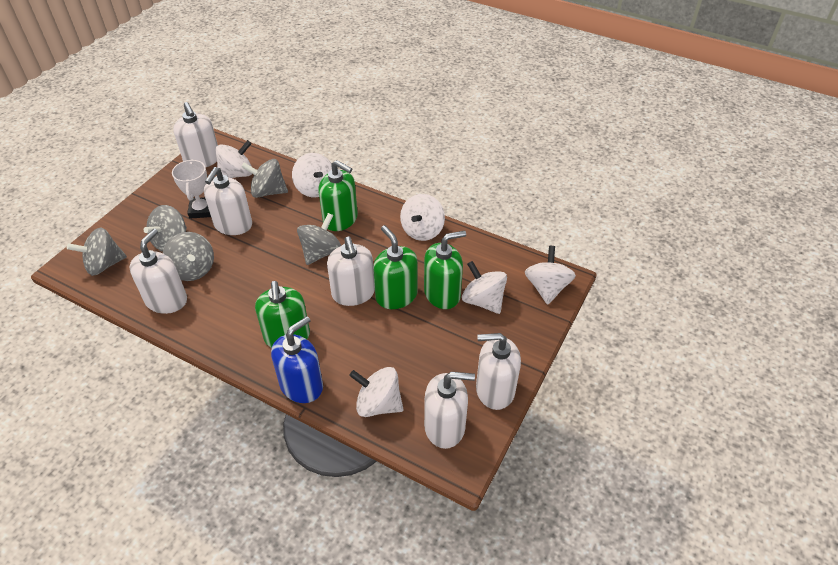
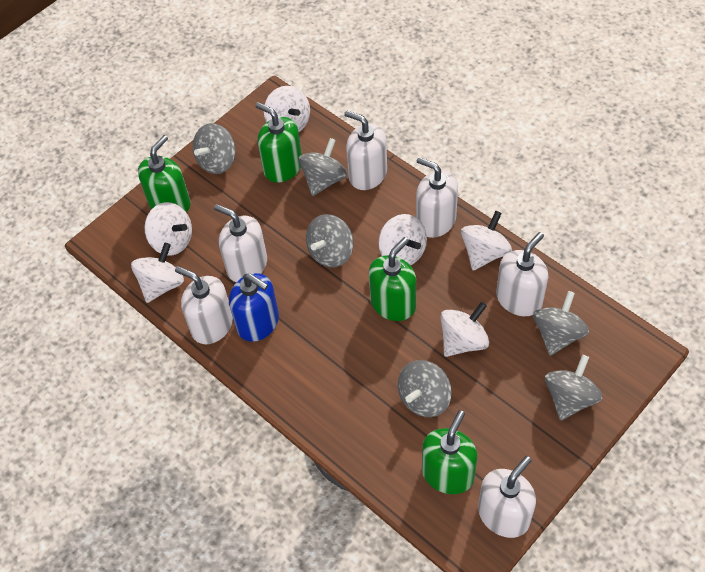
grey spinning top: 5 -> 6
white trophy: 1 -> 0

